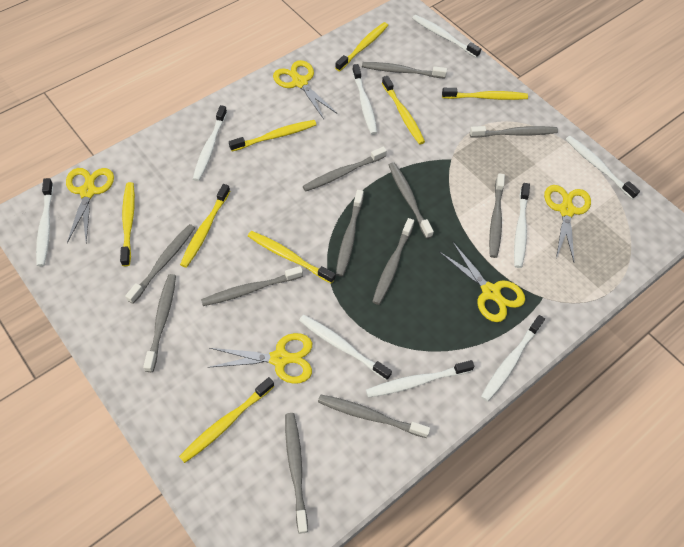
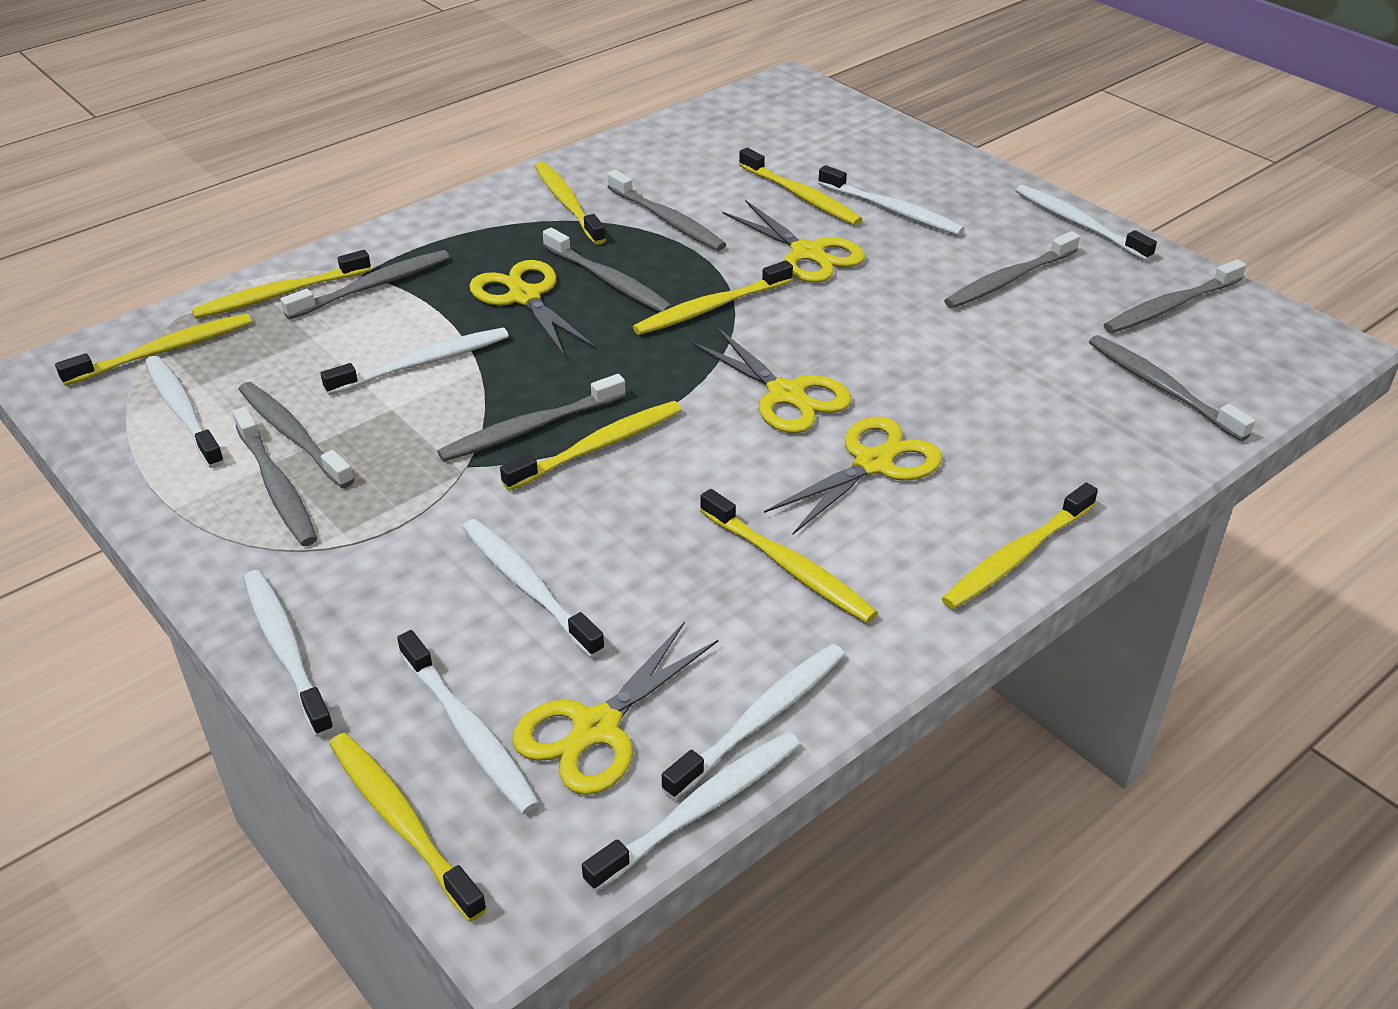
grey toothbrush: 12 -> 9
yellow toothbrush: 8 -> 9

